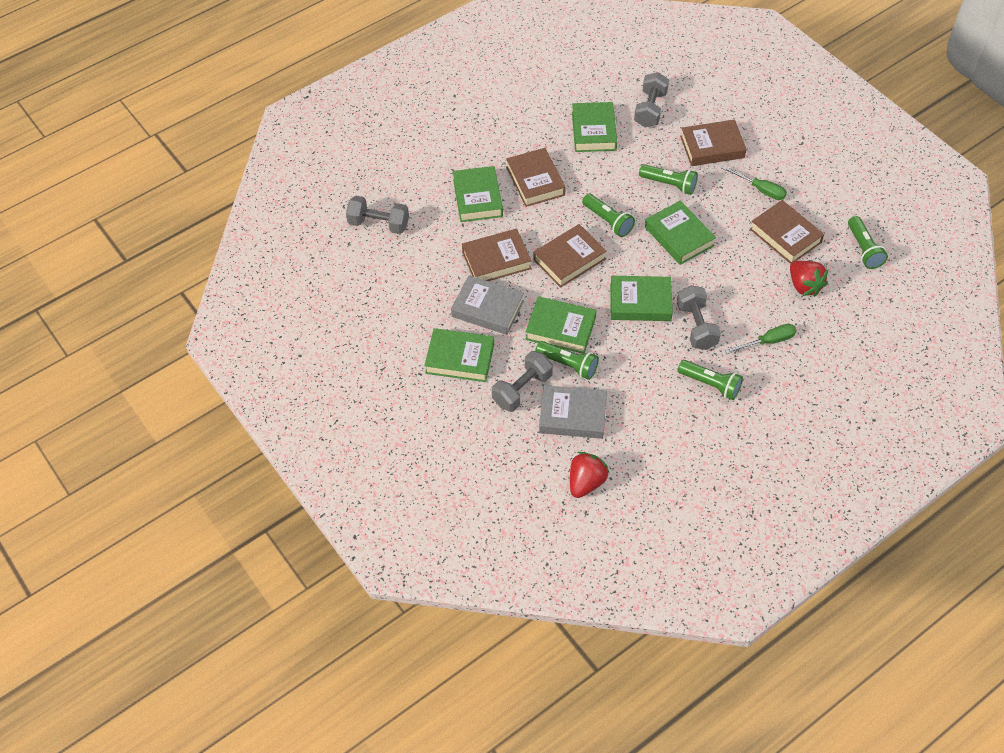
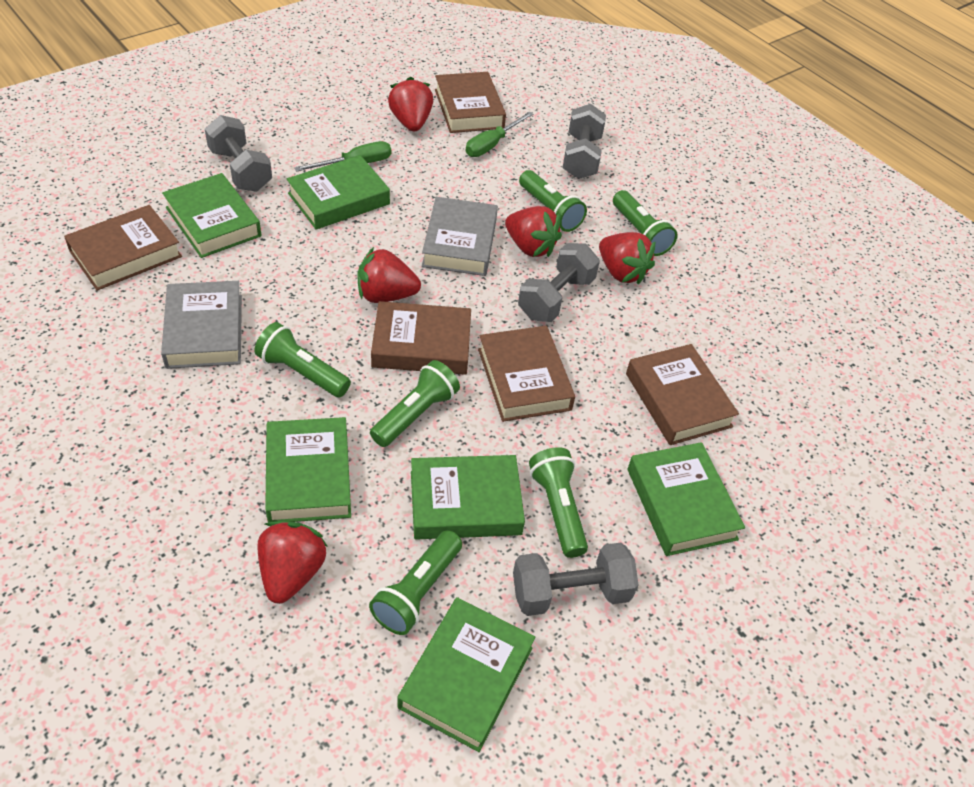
green flashlight: 5 -> 6
red strawberry: 2 -> 5

